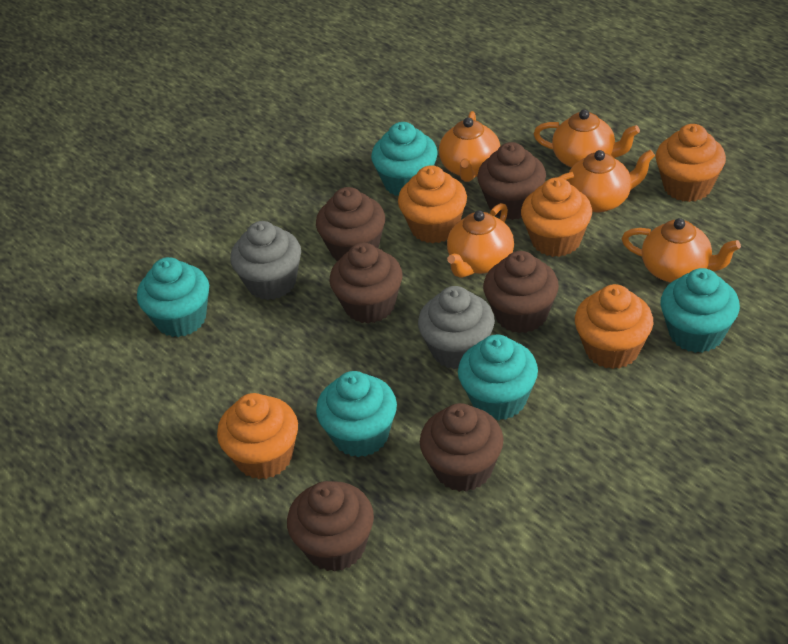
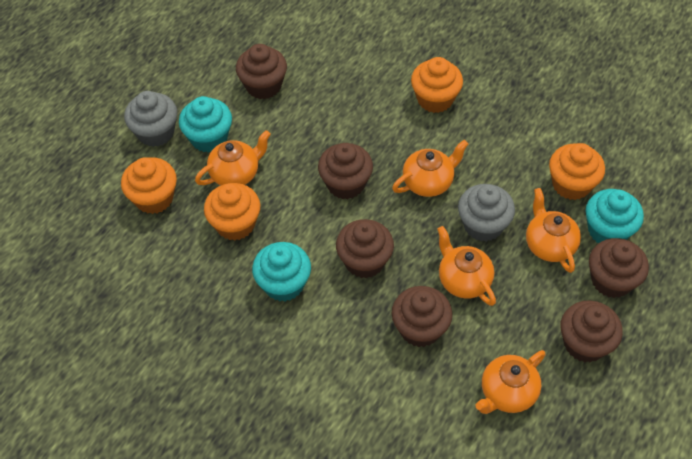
orange cupcake: 5 -> 4
turquoise cupcake: 5 -> 3

